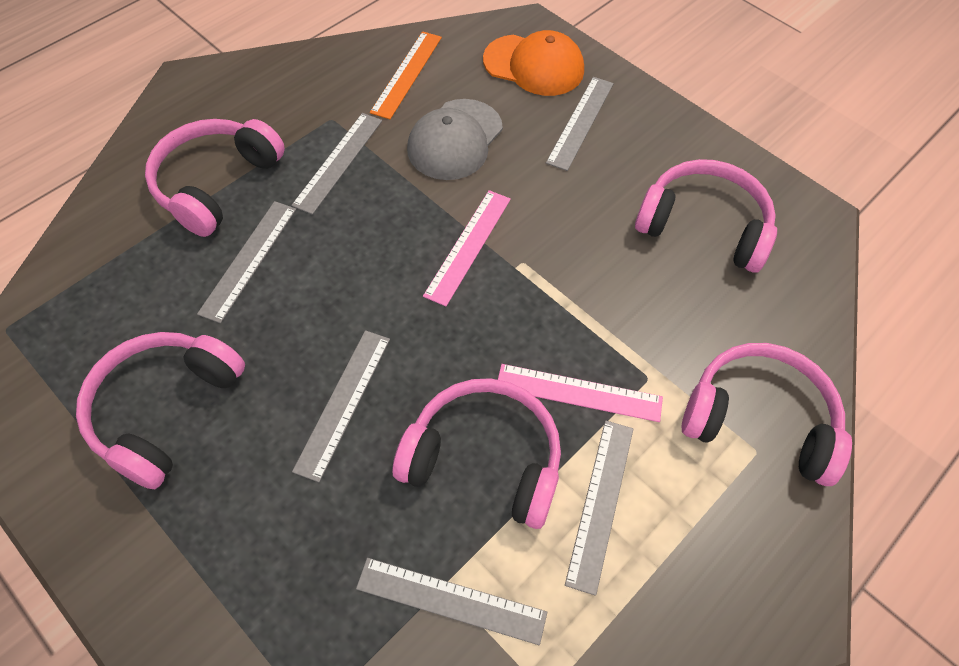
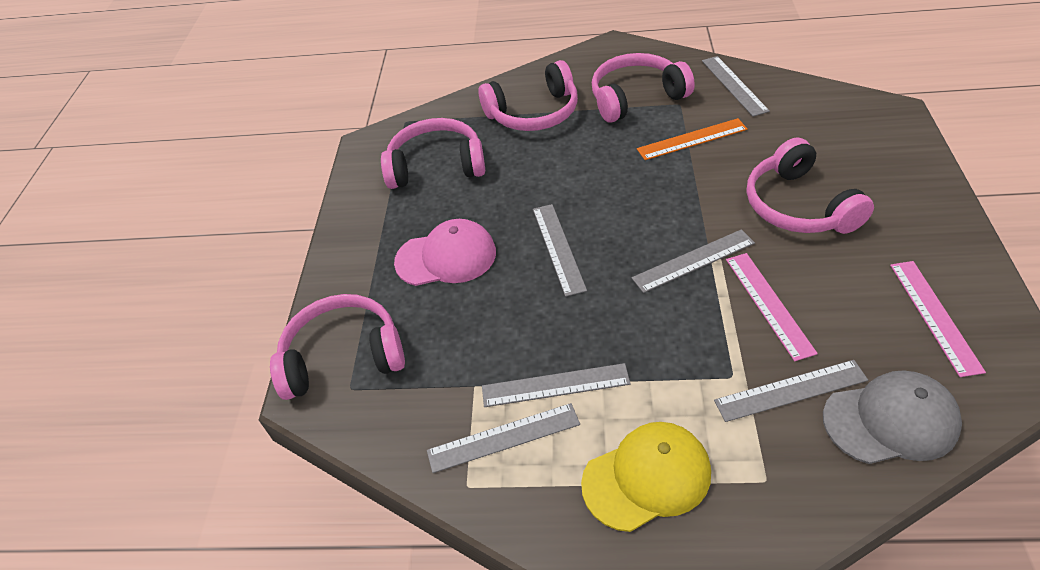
orange cap: 1 -> 0
pink cap: 0 -> 1
yellow cap: 0 -> 1

